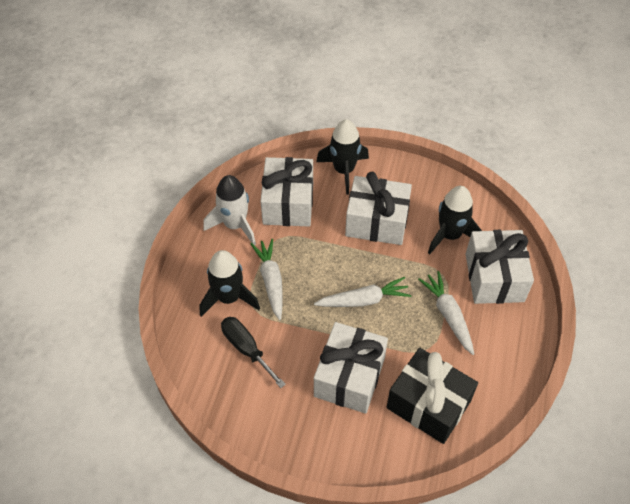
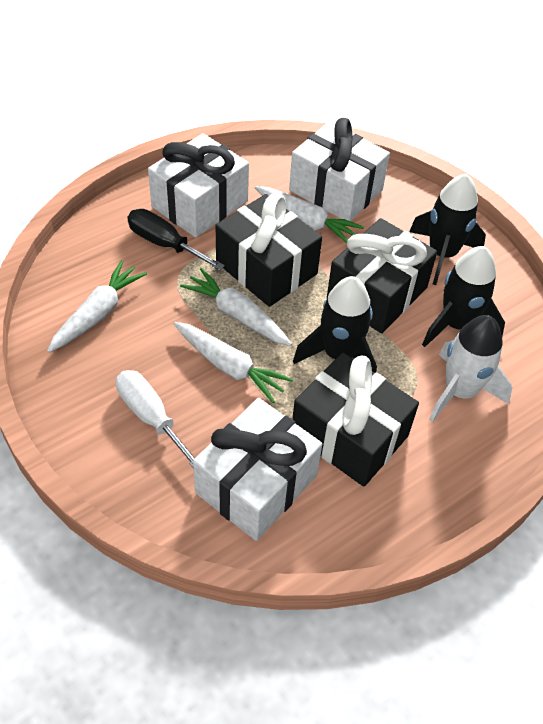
black gift: 1 -> 3
white carrot: 3 -> 4
white gift: 4 -> 3
white screwdriver: 0 -> 1

